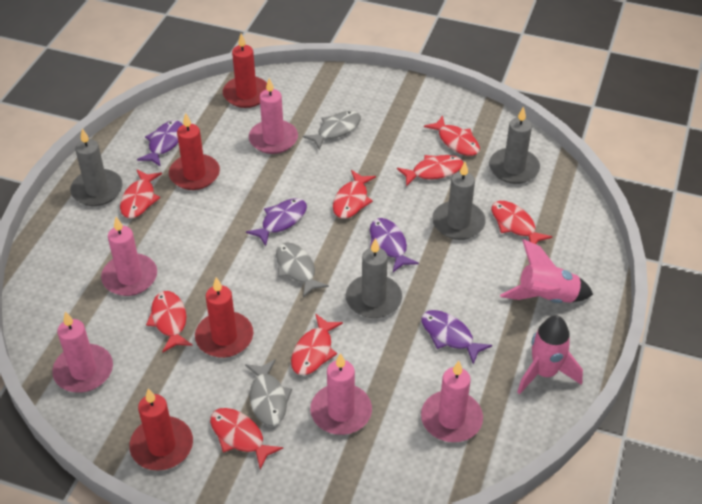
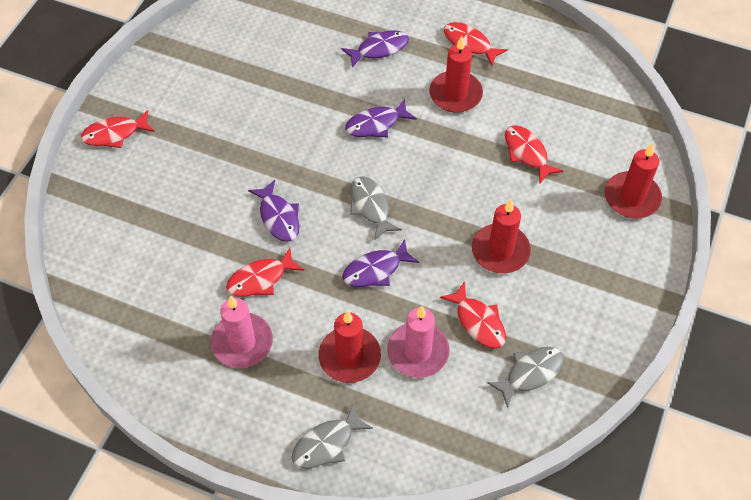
grey candle: 4 -> 0
pink candle: 5 -> 2
pink rocket: 2 -> 0
red fish: 8 -> 5

